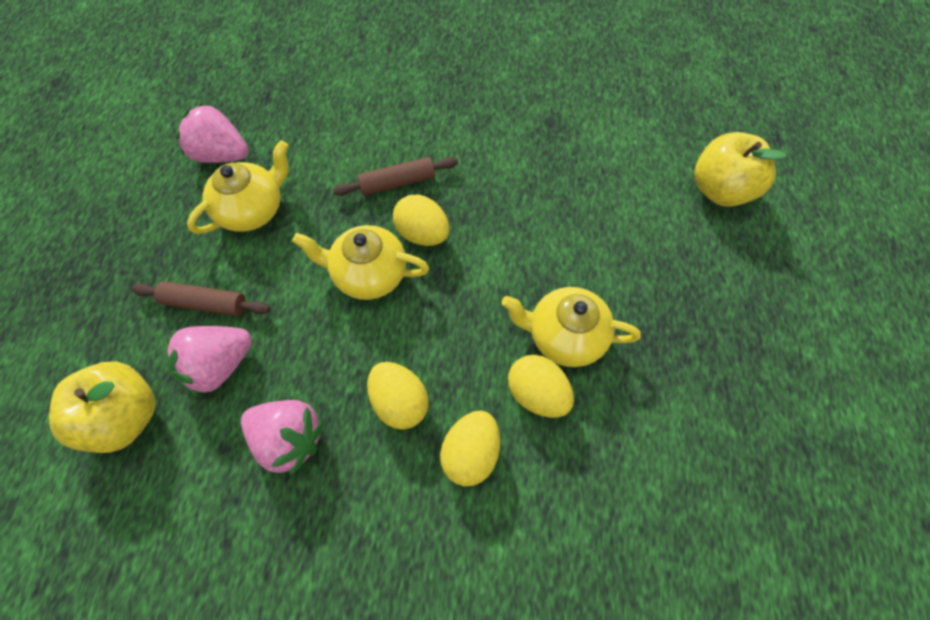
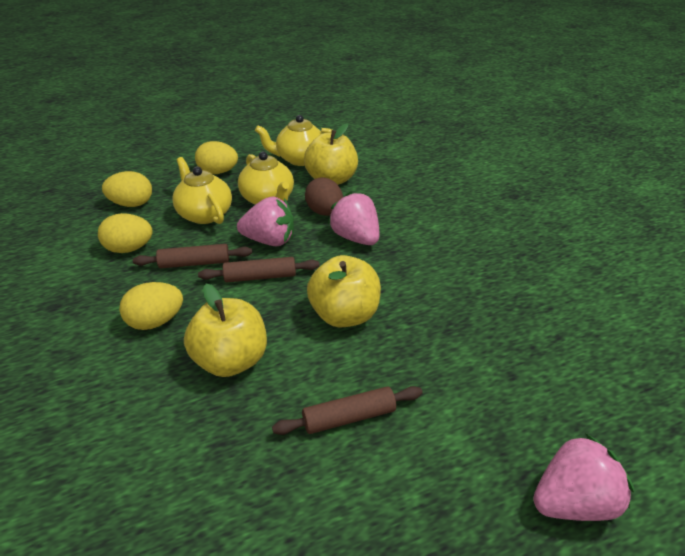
brown egg: 0 -> 1
brown rolling pin: 2 -> 3
yellow apple: 2 -> 3

